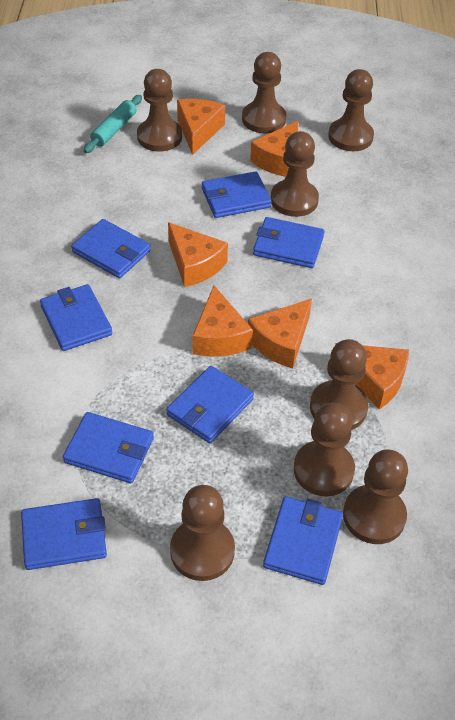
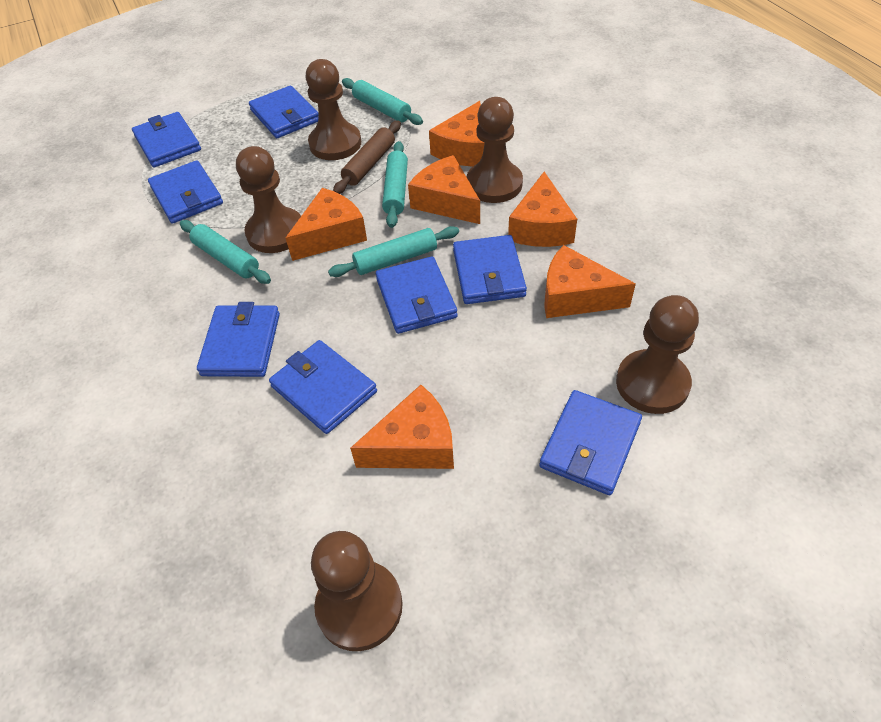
brown pawn: 8 -> 5
brown rolling pin: 0 -> 1
turquoise rolling pin: 1 -> 4

